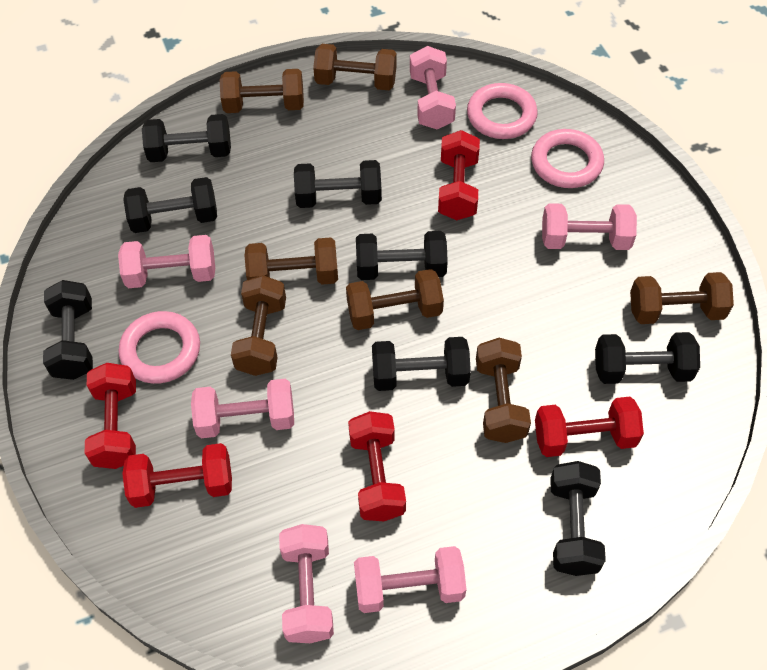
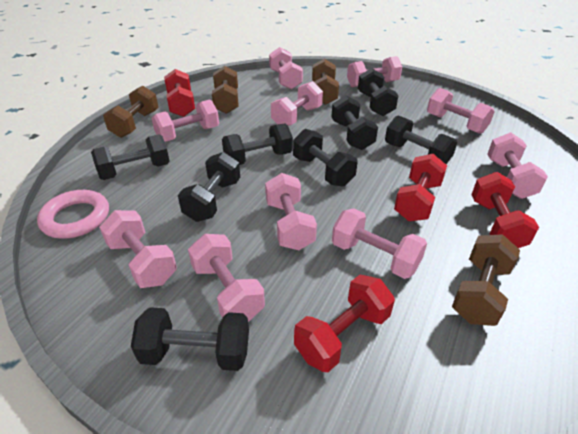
brown dumbbell: 7 -> 4
pink dumbbell: 6 -> 10
pink ring: 3 -> 1
red dumbbell: 5 -> 4

